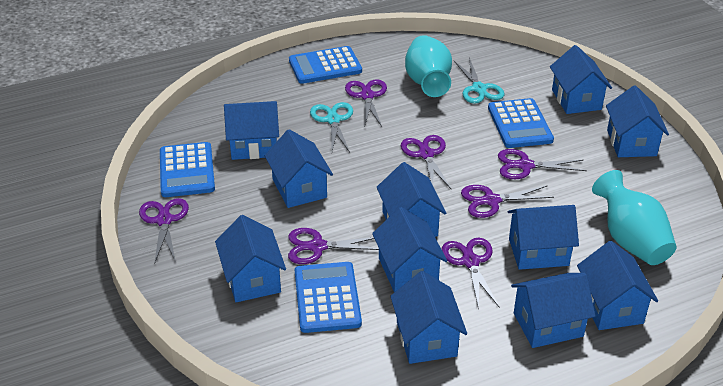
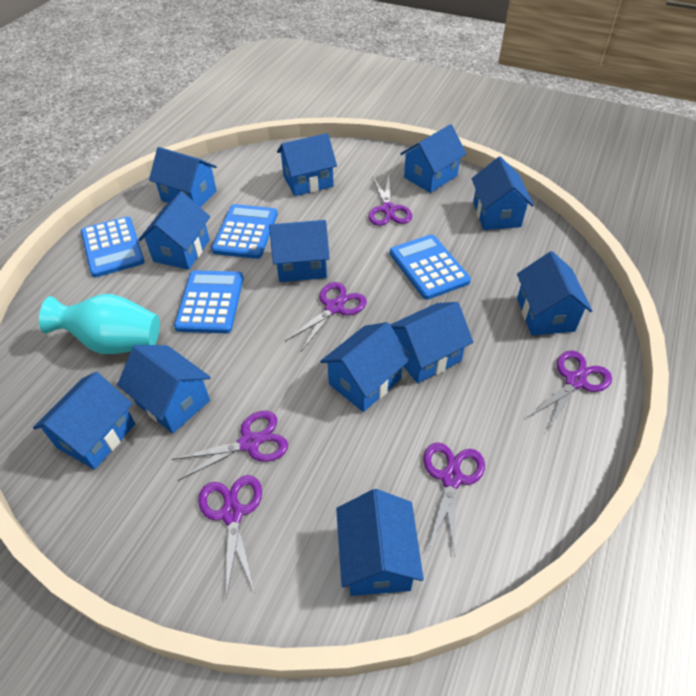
blue house: 11 -> 12
purple scissors: 7 -> 6
turquoise scissors: 2 -> 0
turquoise vase: 2 -> 1

